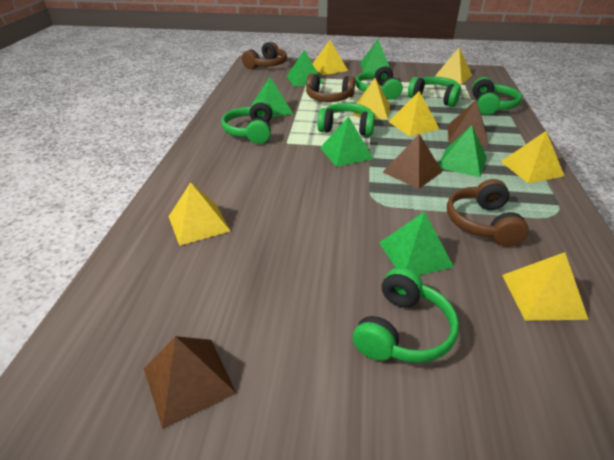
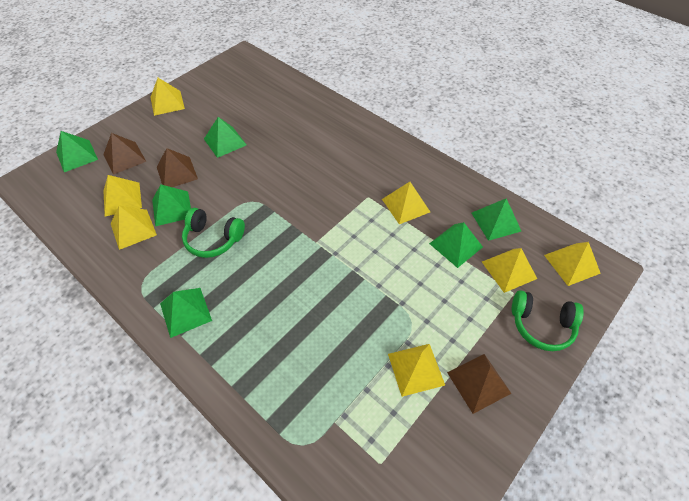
brown headphones: 3 -> 0
green headphones: 6 -> 2

